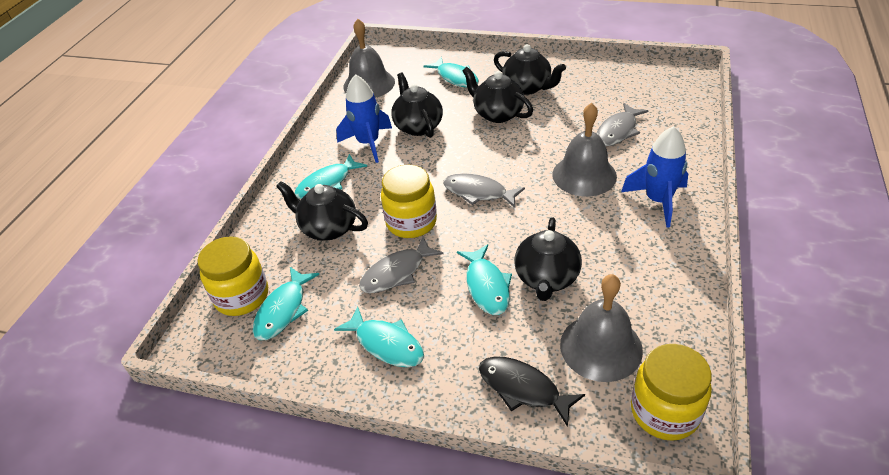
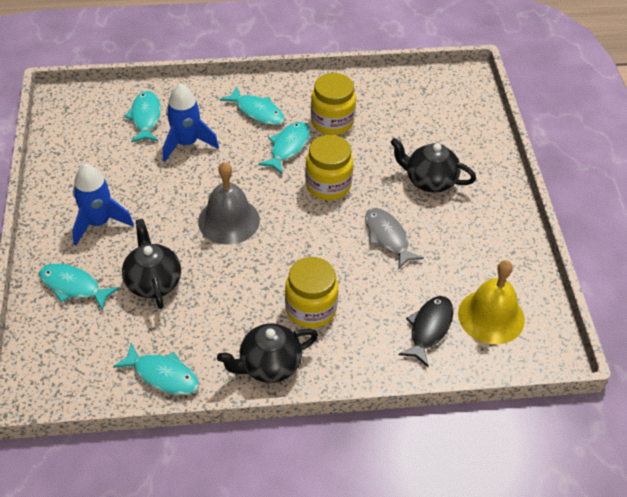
black teapot: 5 -> 3
grey bell: 3 -> 1
grey fish: 3 -> 1
yellow bell: 0 -> 1

